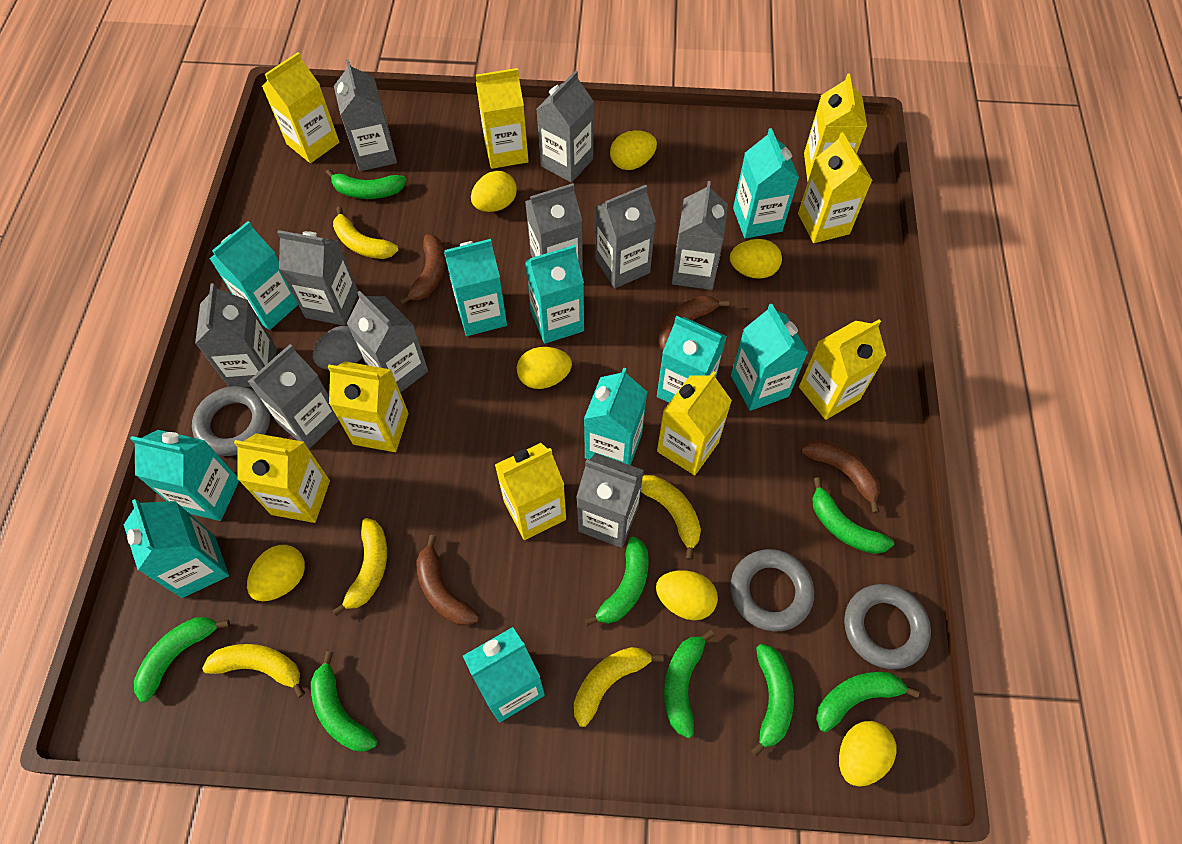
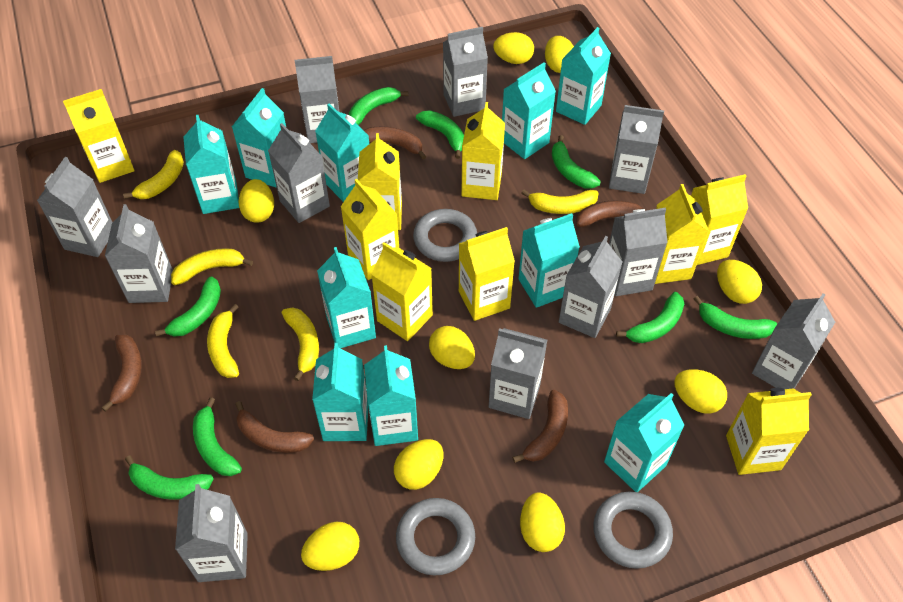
brown banana: 4 -> 5
grey carton: 10 -> 11
grey egg: 1 -> 0
yellow egg: 7 -> 9

